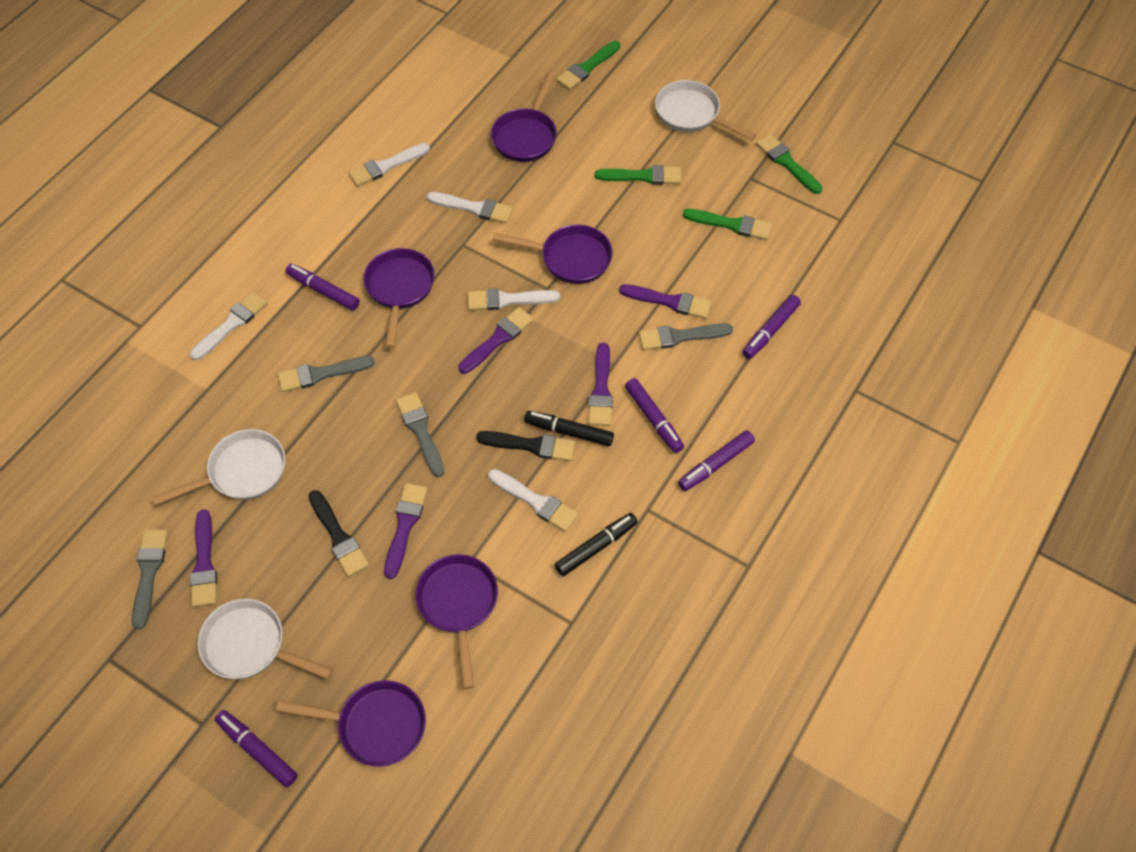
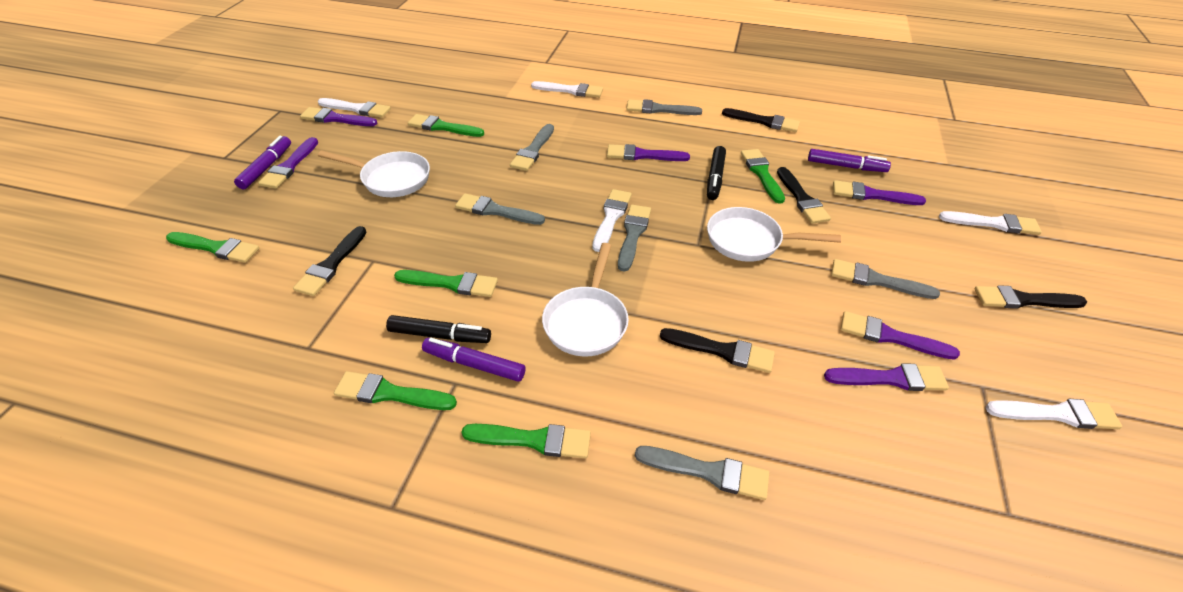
black brush: 2 -> 5
green brush: 4 -> 6
grey brush: 4 -> 6
purple brush: 5 -> 6
purple marker: 5 -> 3
purple pan: 5 -> 0

